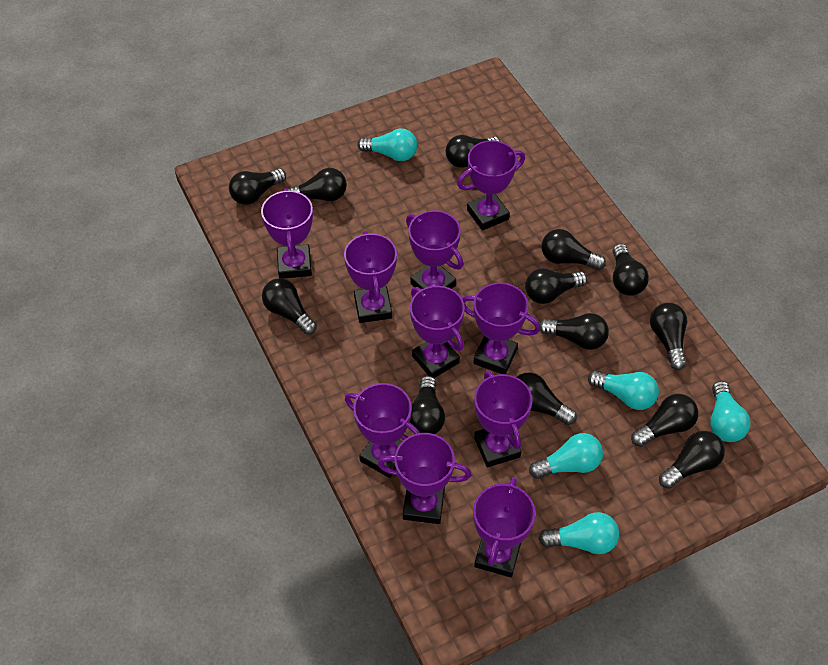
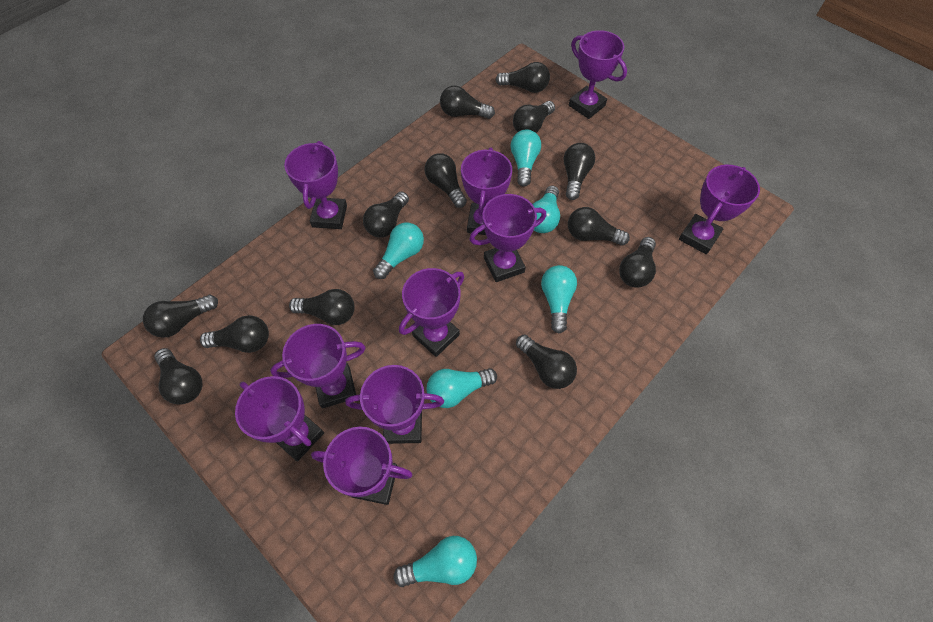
turquoise light bulb: 5 -> 6

